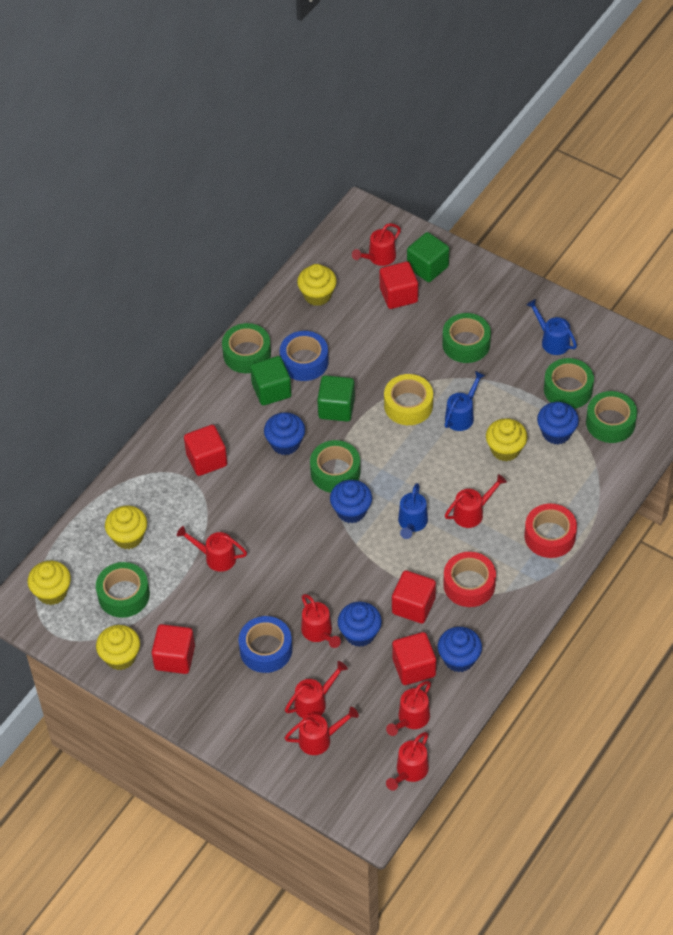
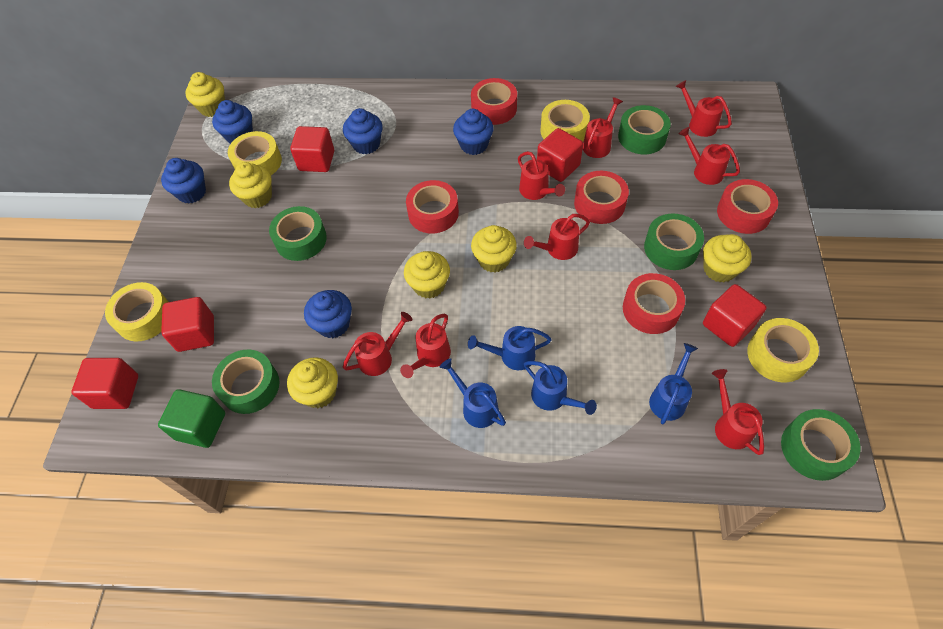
blue tape: 2 -> 0
blue watering can: 3 -> 4
green cube: 3 -> 1
green tape: 6 -> 5
red tape: 2 -> 5
yellow cupcake: 5 -> 6
yellow tape: 1 -> 4

